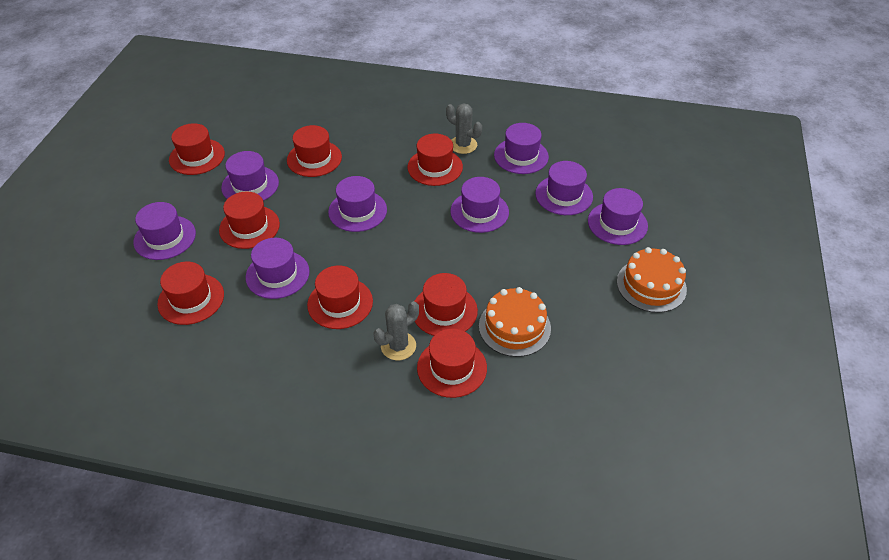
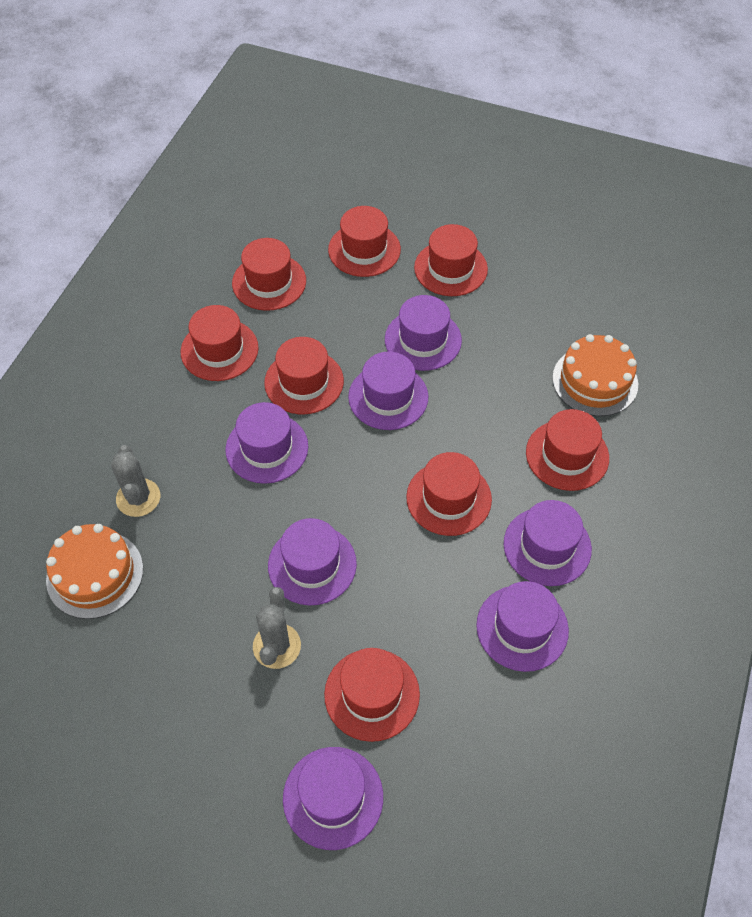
purple hat: 8 -> 7

